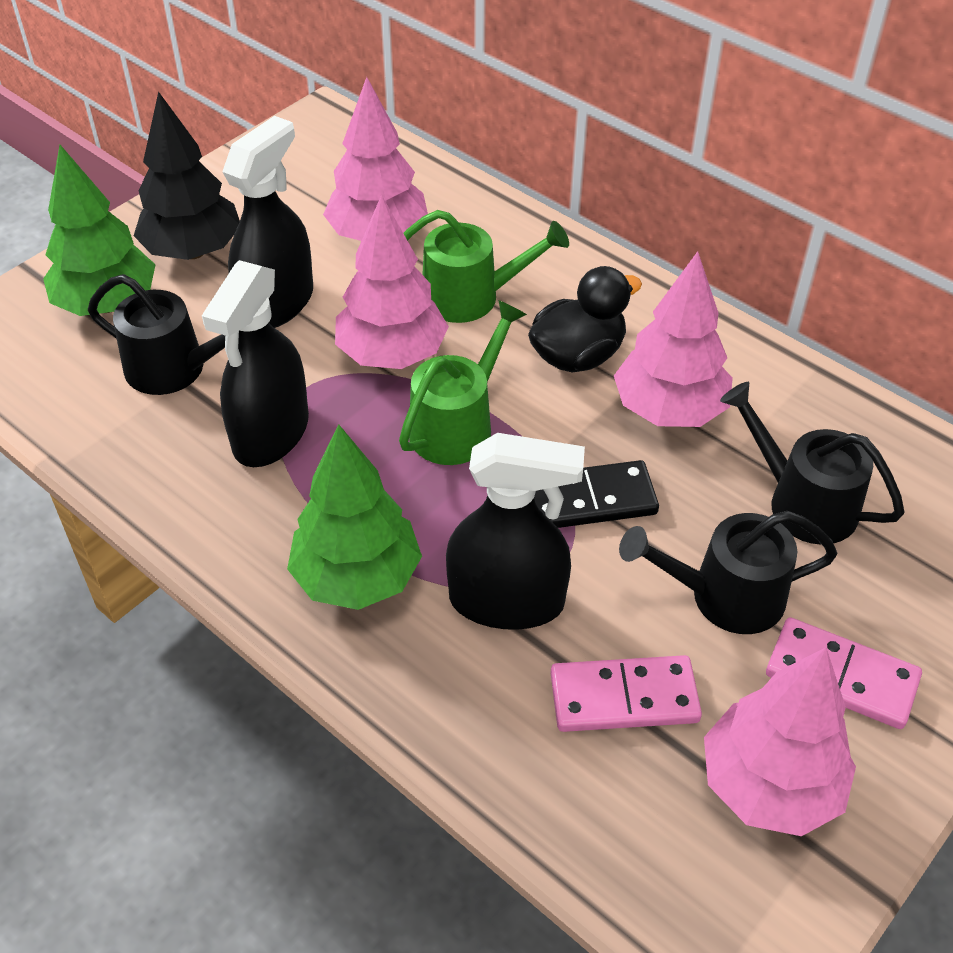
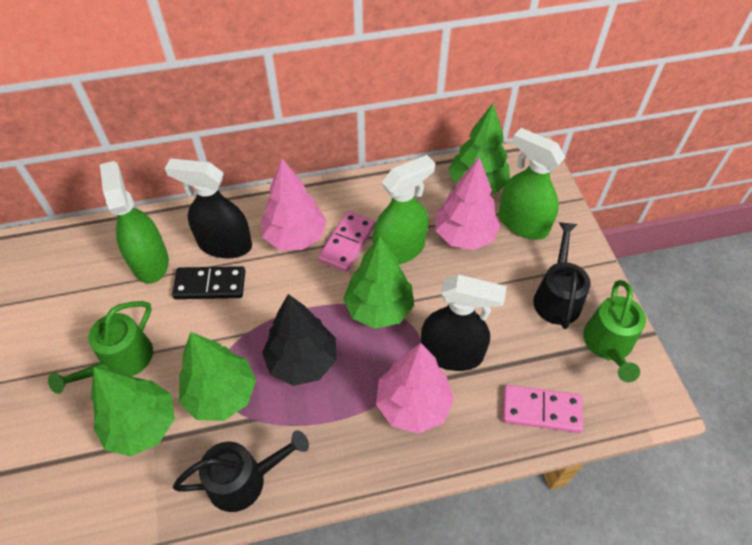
black duck: 1 -> 0
black spray bottle: 3 -> 2
black watering can: 3 -> 2
green spray bottle: 0 -> 3
green tree: 2 -> 4
pink tree: 4 -> 3

